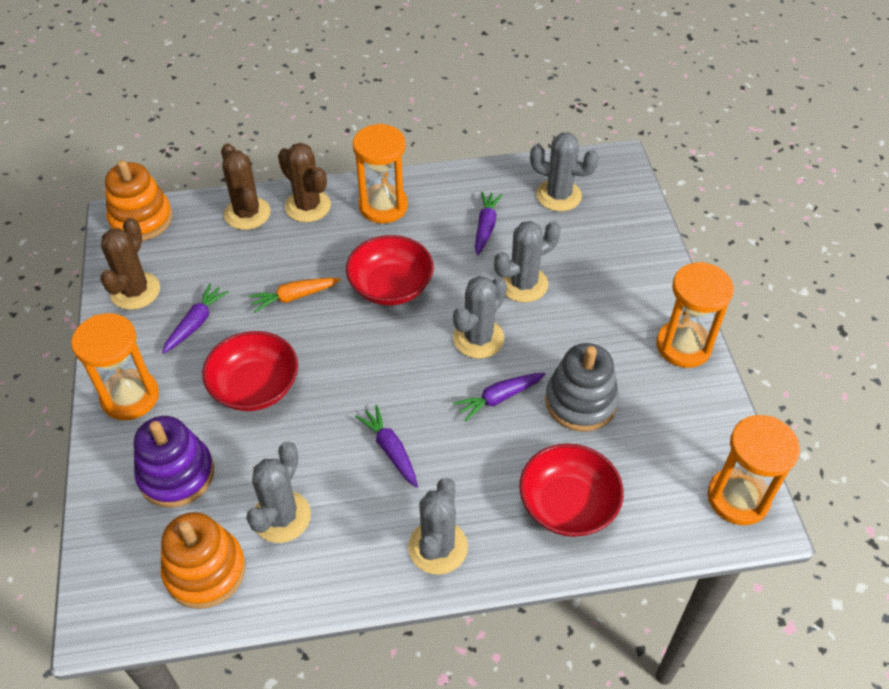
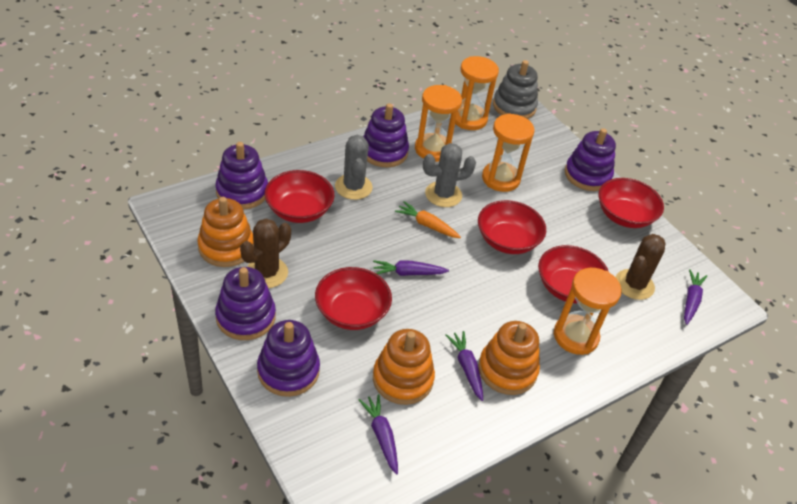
brown cactus: 3 -> 2
grey cactus: 5 -> 2
orange stacking toy: 2 -> 3
purple stacking toy: 1 -> 5
red bowl: 3 -> 5

